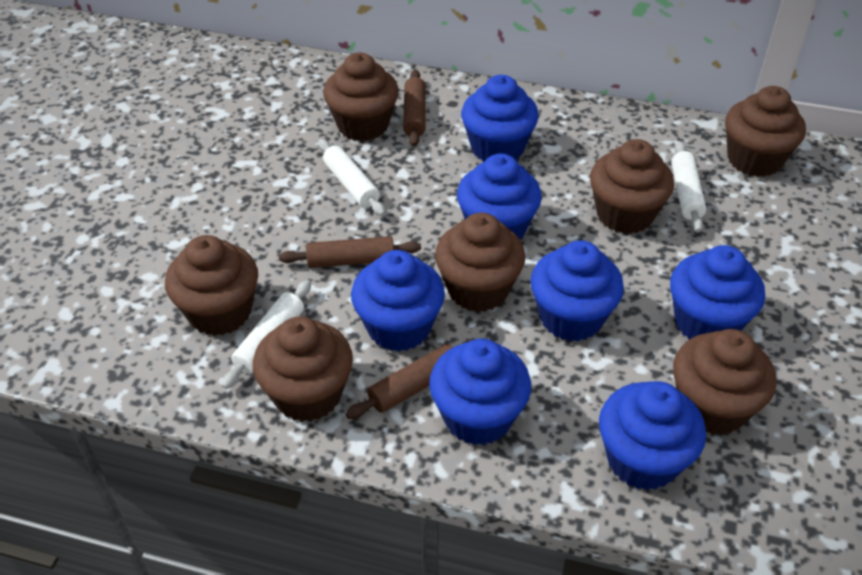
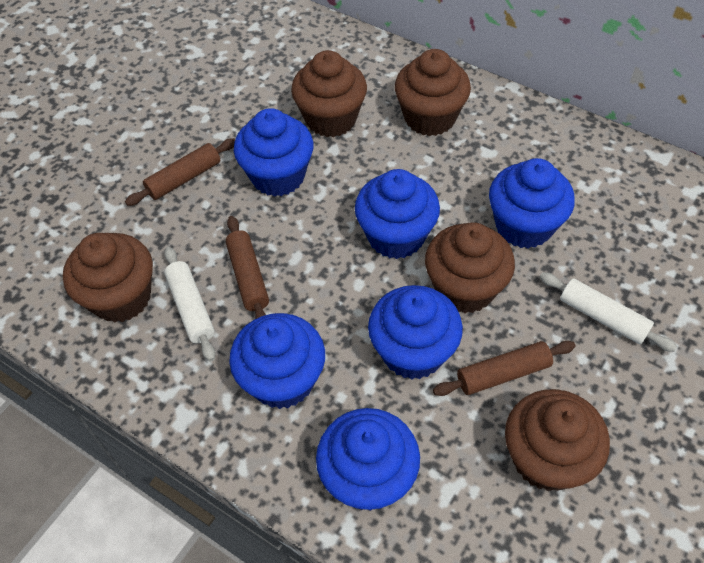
blue cupcake: 7 -> 6
brown cupcake: 7 -> 5
white rolling pin: 3 -> 2

